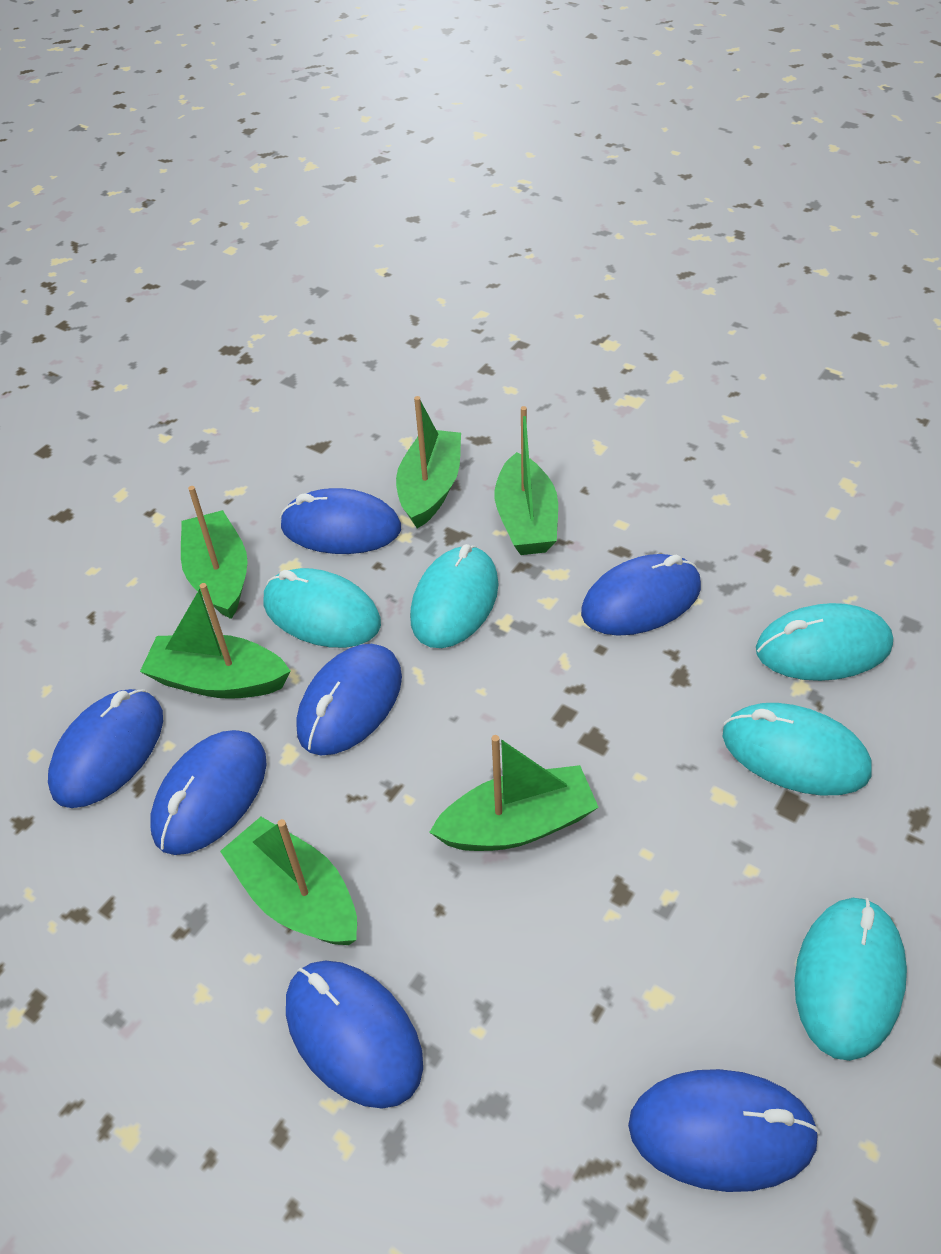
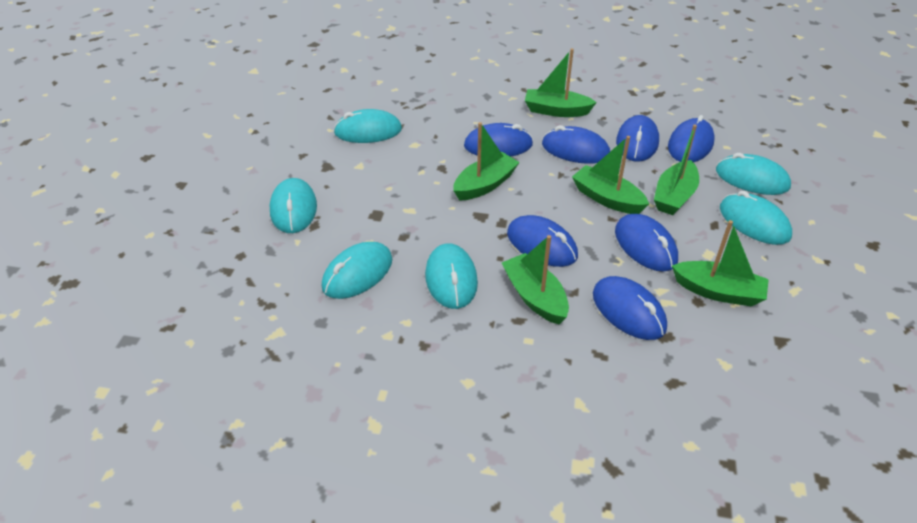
turquoise mouse: 5 -> 6

